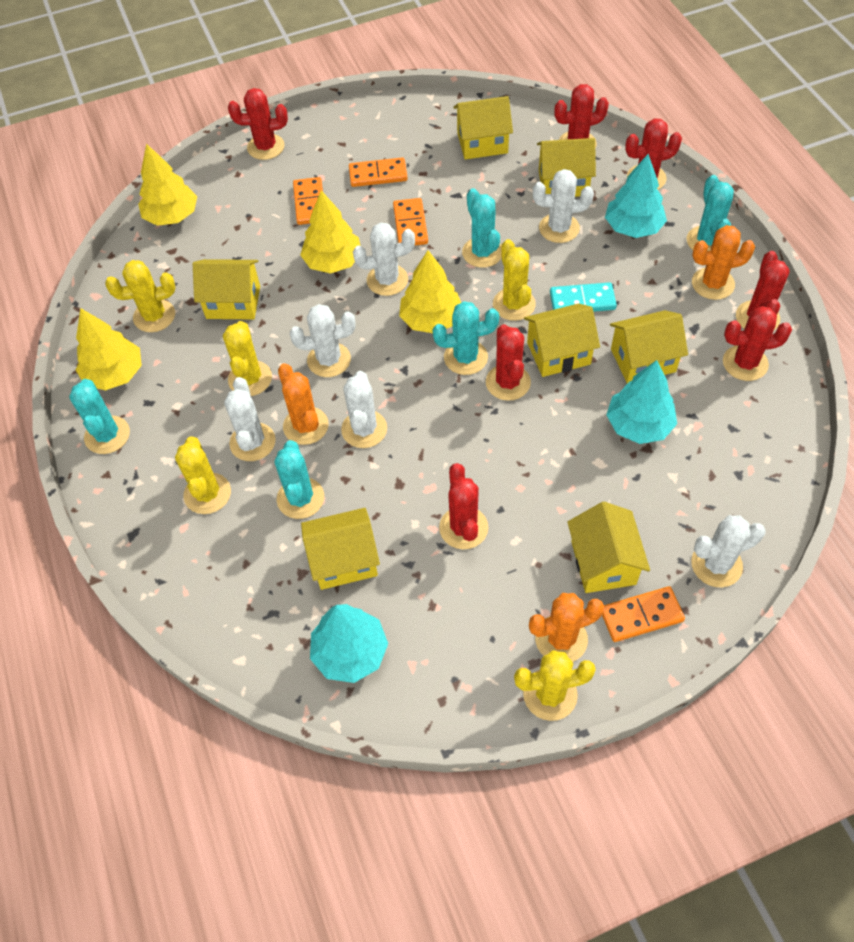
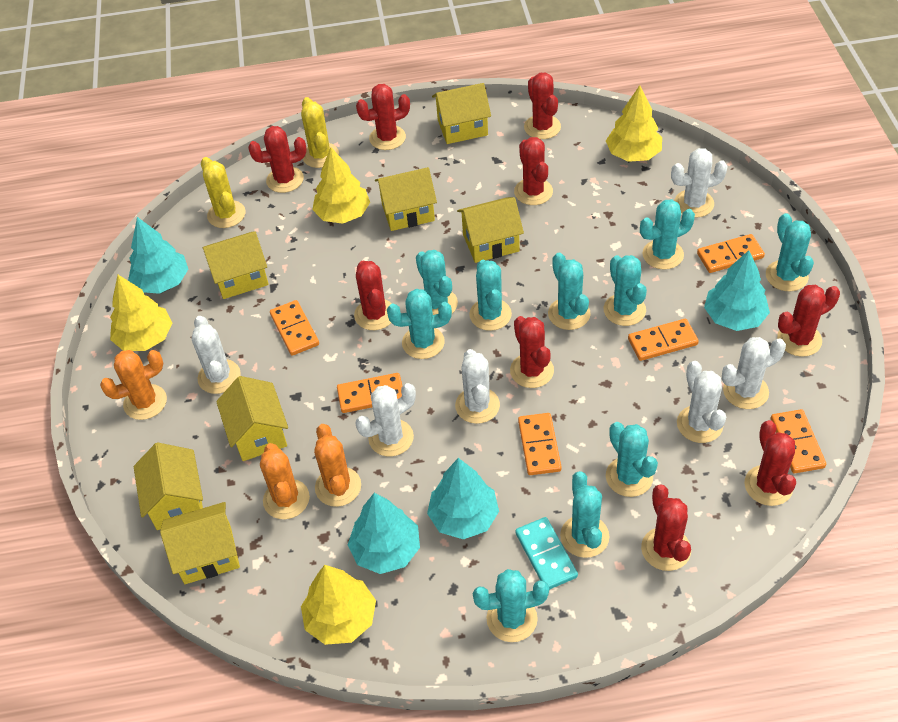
orange domino: 4 -> 6
red cactus: 7 -> 9
turquoise cactus: 5 -> 10
turquoise tree: 3 -> 4
yellow cactus: 5 -> 2

